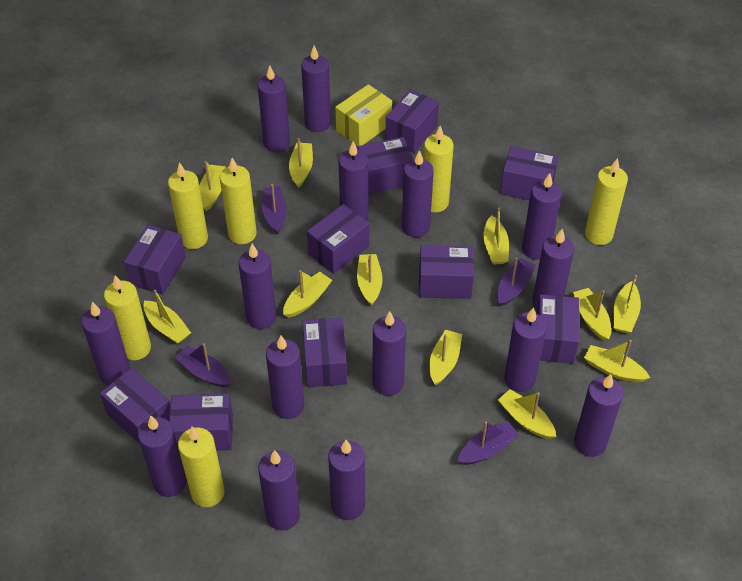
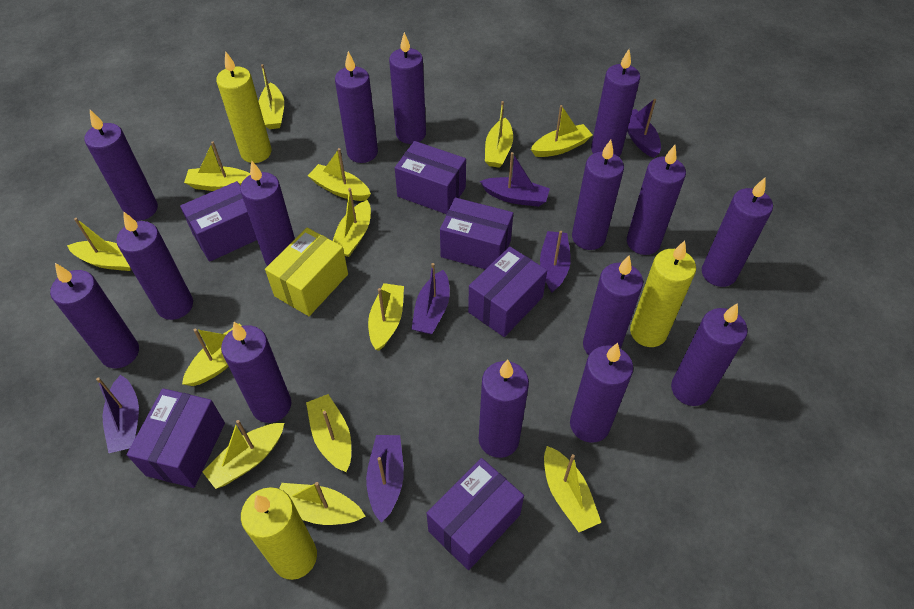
purple boat: 4 -> 6
purple box: 10 -> 6
yellow boat: 11 -> 13
yellow candle: 6 -> 3

